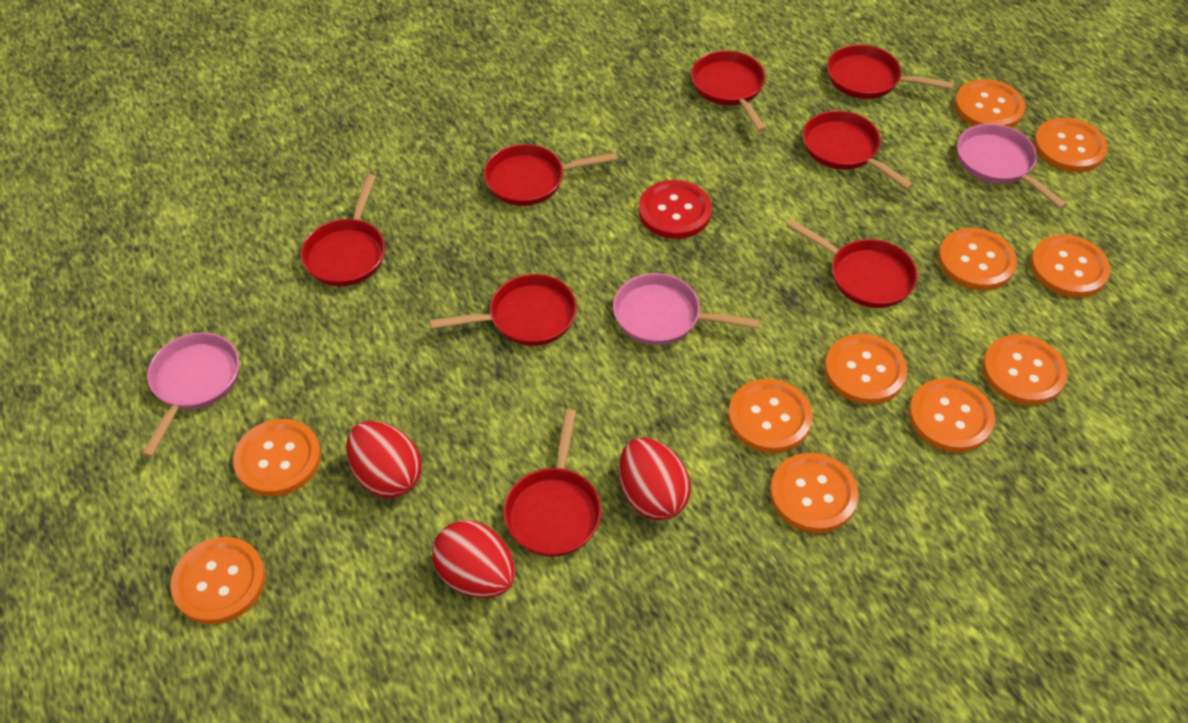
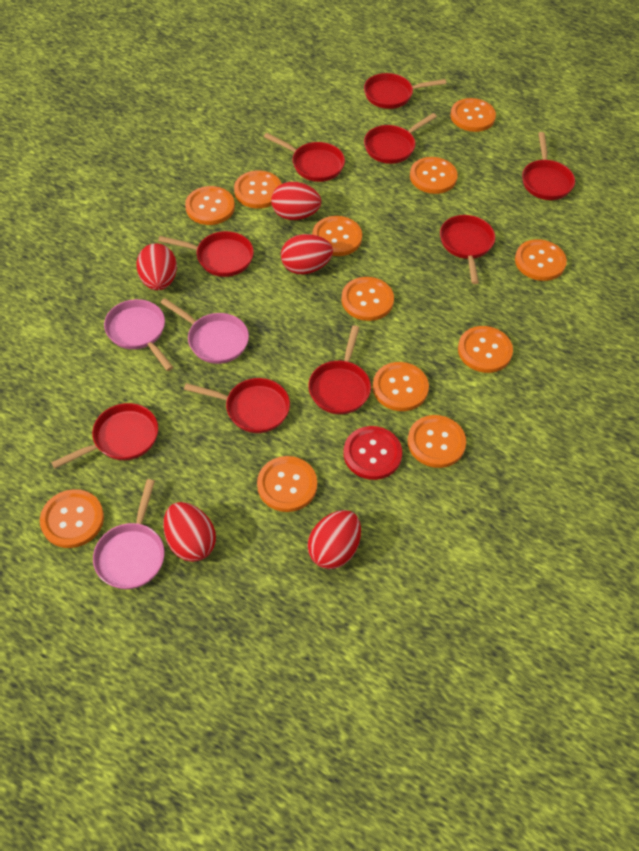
orange button: 11 -> 12
red egg: 3 -> 5
red pan: 8 -> 9

